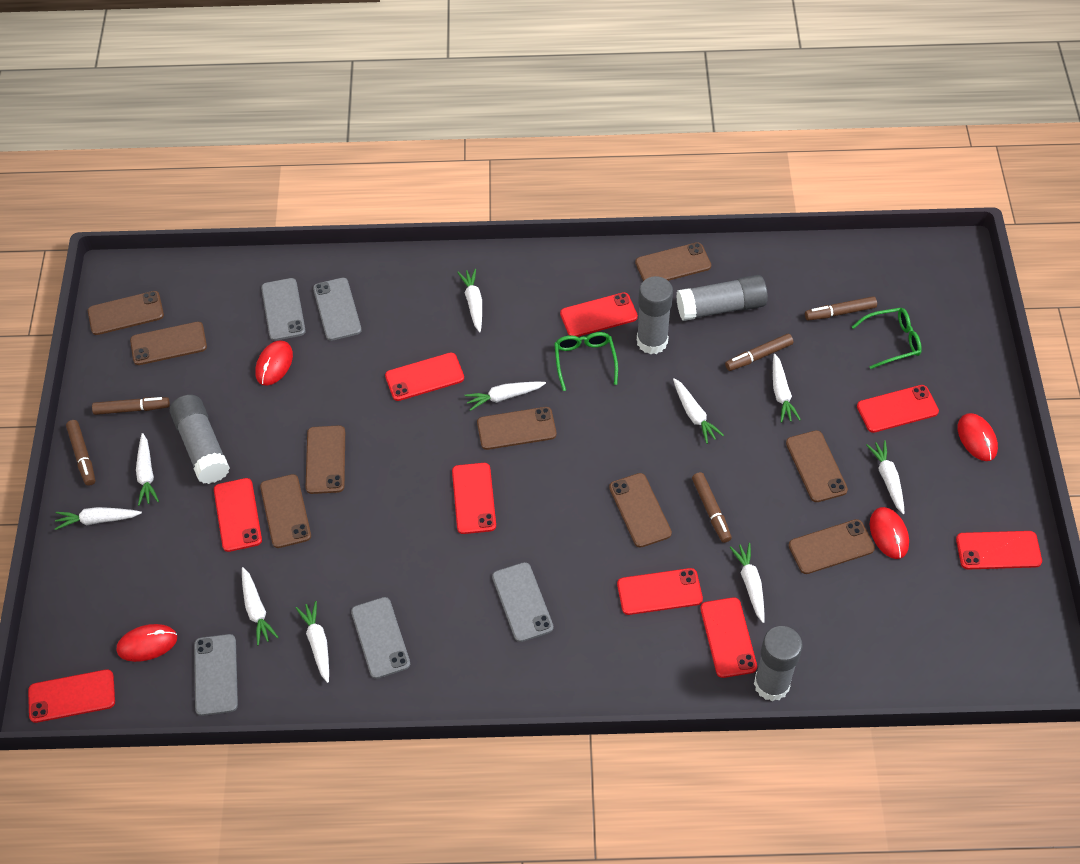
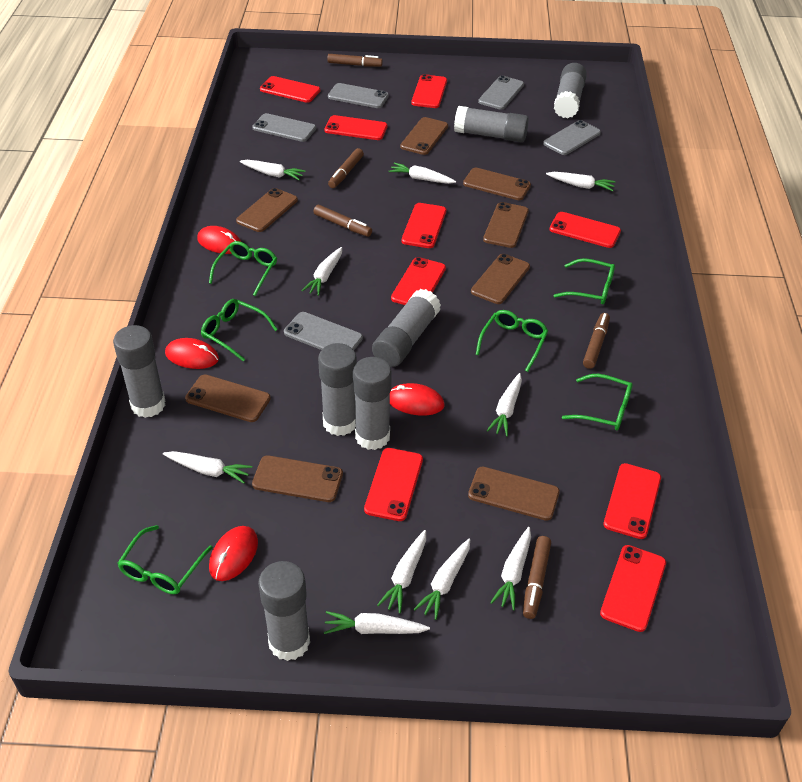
brown phone: 9 -> 8
green glasses: 2 -> 6
grey glue stick: 4 -> 7

